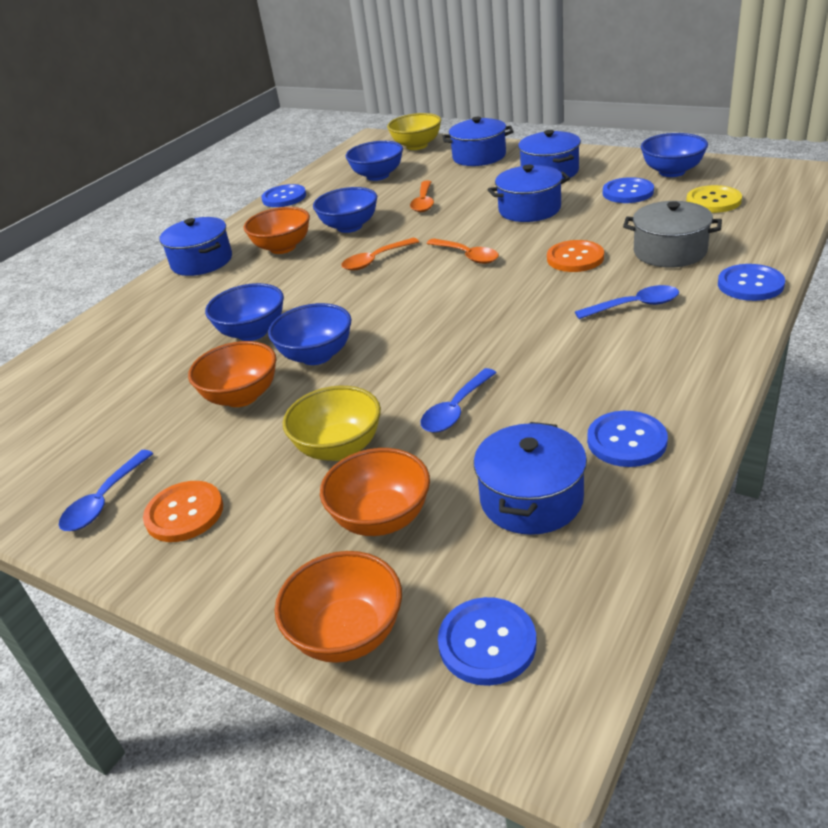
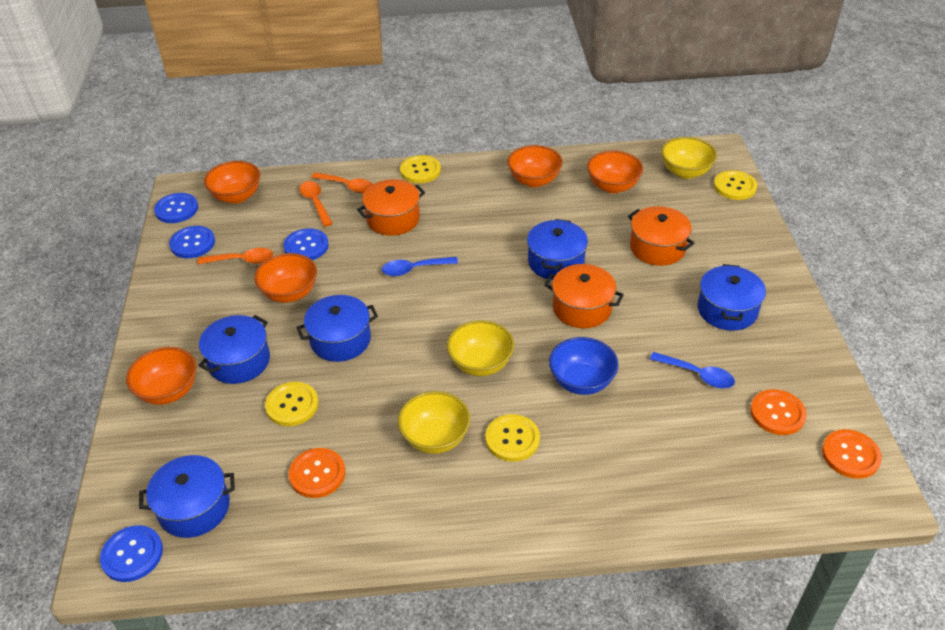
blue bowl: 5 -> 1
blue button: 5 -> 4
blue spoon: 3 -> 2
grey pot: 1 -> 0
orange bowl: 4 -> 5
orange button: 2 -> 3
orange pot: 0 -> 3
yellow bowl: 2 -> 3
yellow button: 1 -> 4

